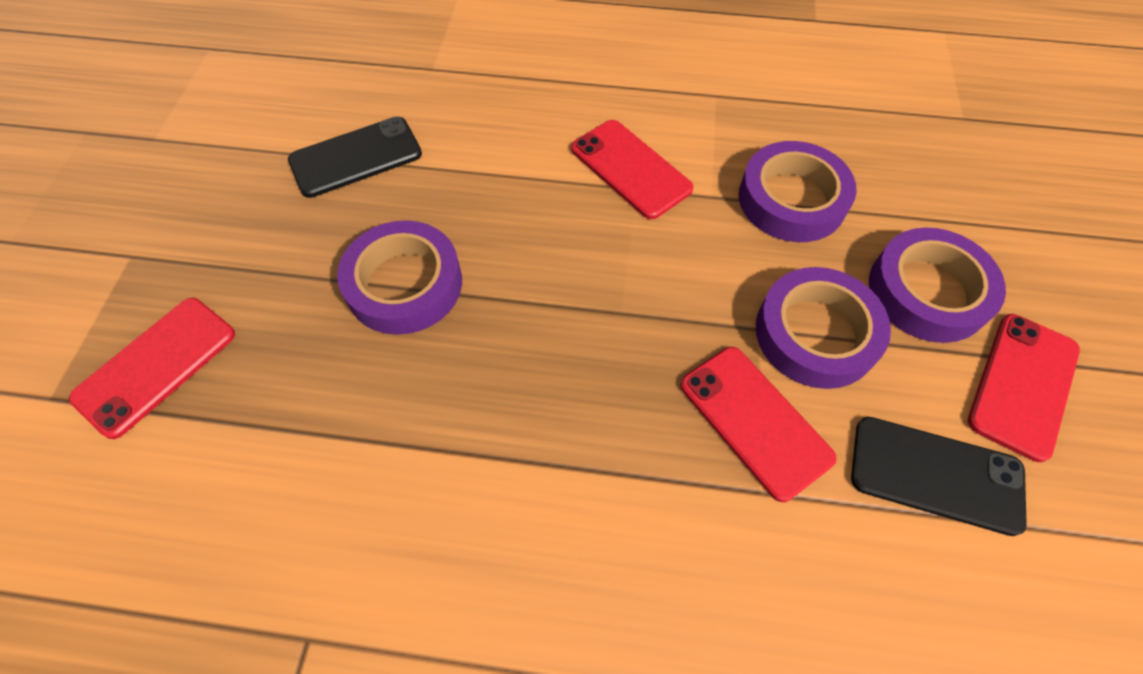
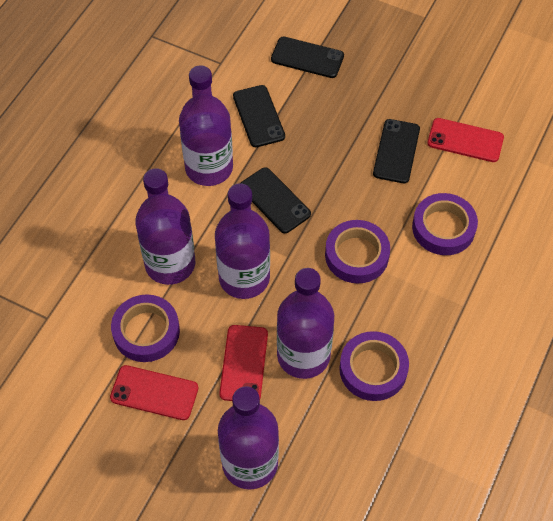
black phone: 2 -> 4
purple bottle: 0 -> 5
red phone: 4 -> 3

